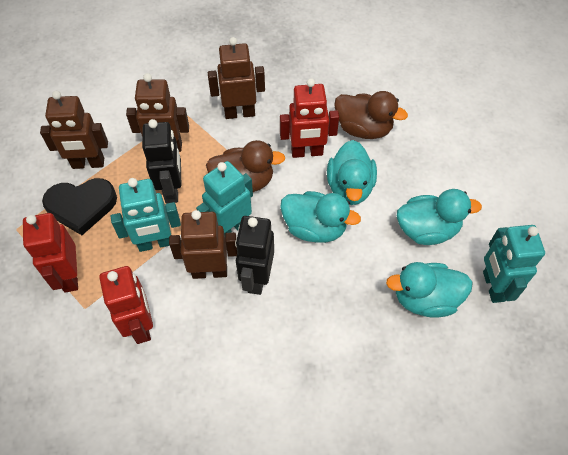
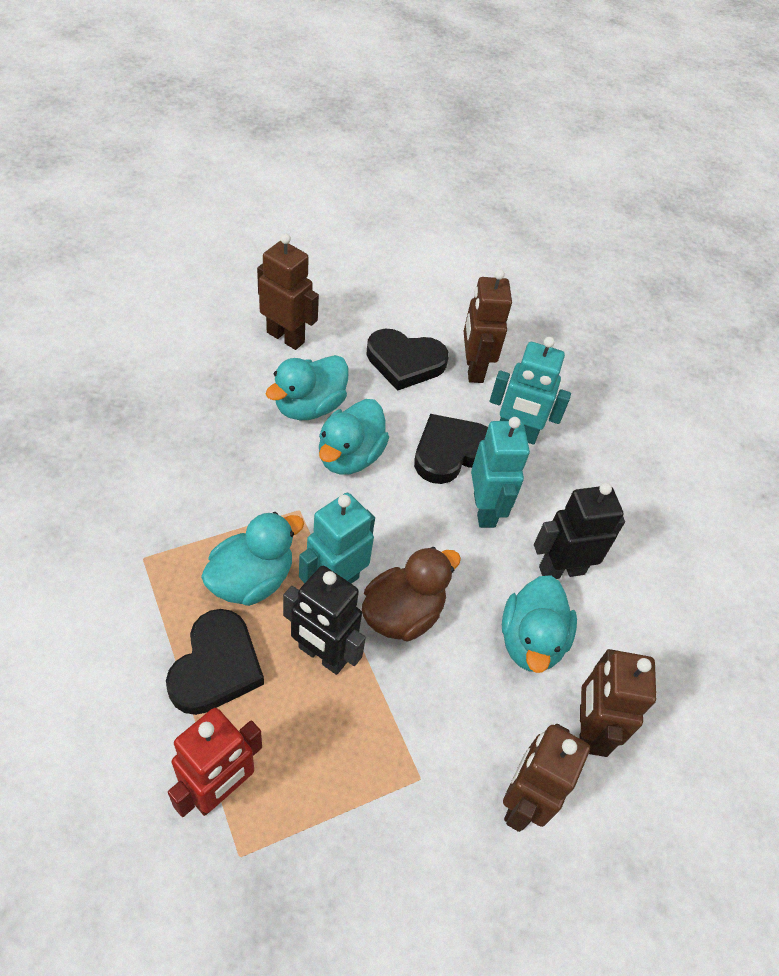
black heart: 1 -> 3
brown duck: 2 -> 1
red robot: 3 -> 1

